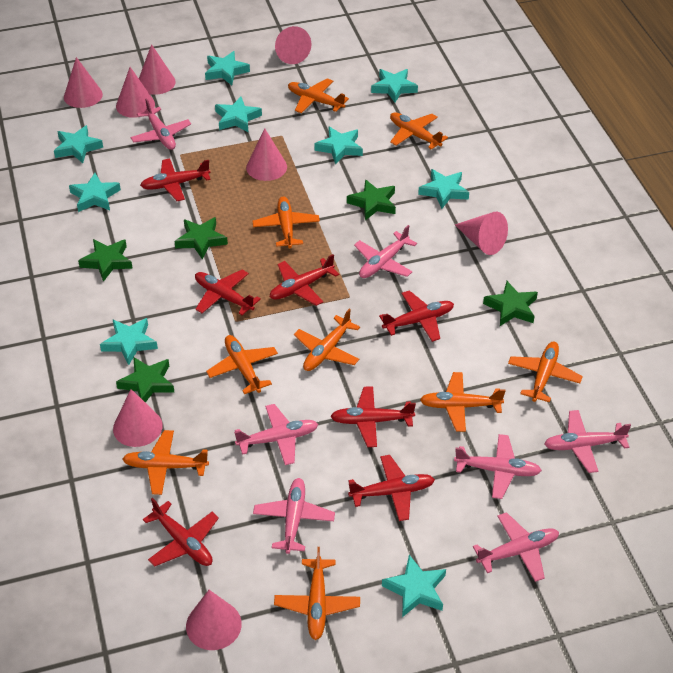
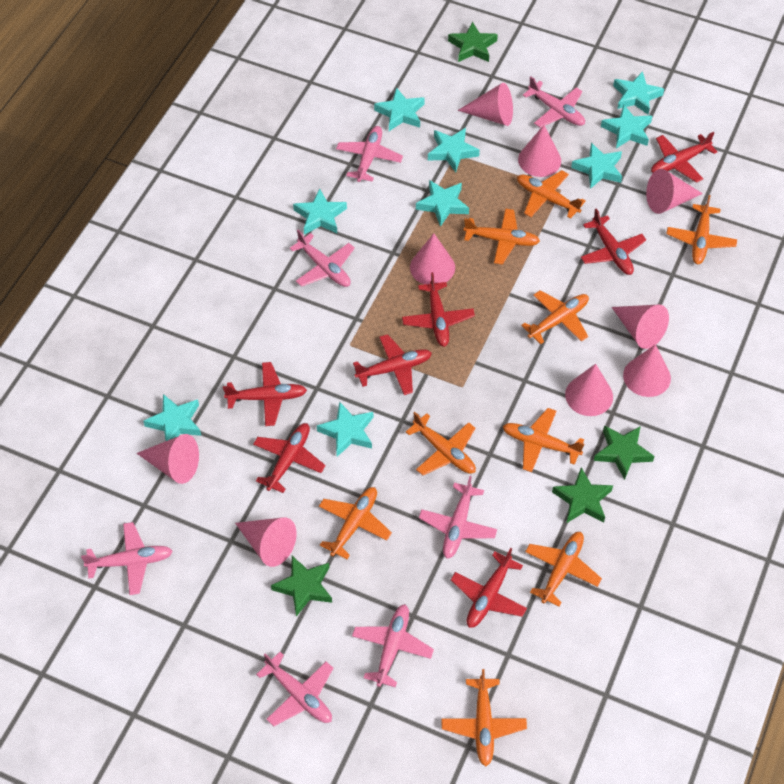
green star: 5 -> 4
pink cone: 8 -> 9

